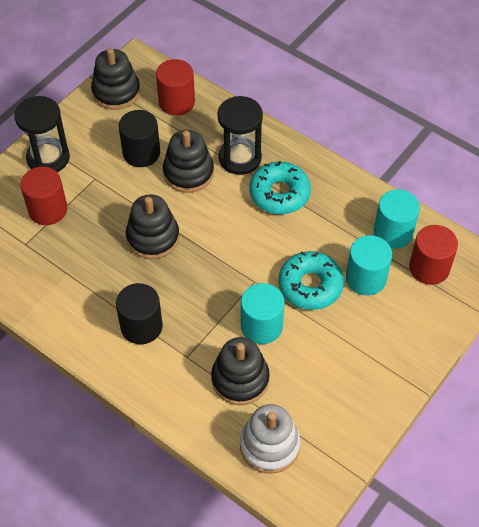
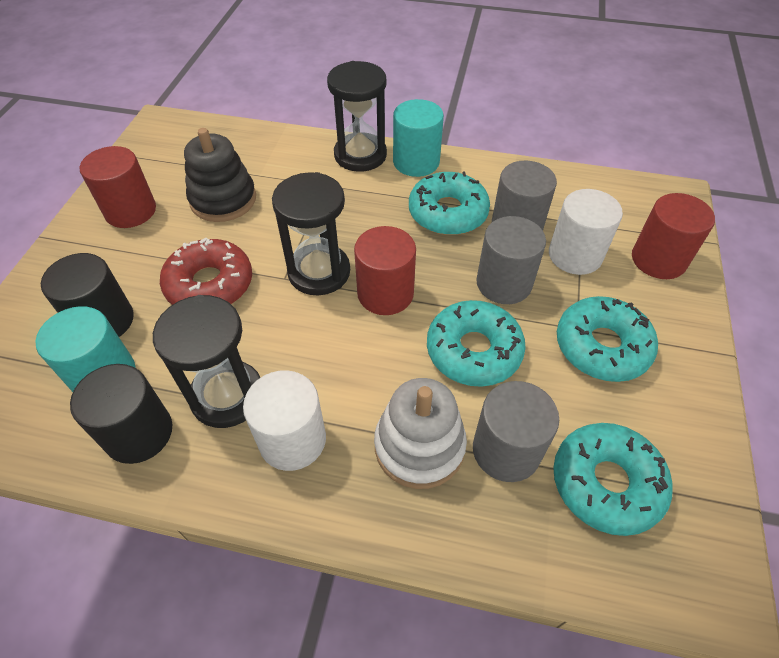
black hourglass: 2 -> 3
black stacking toy: 4 -> 1
grey cylinder: 0 -> 3
red donut: 0 -> 1
turquoise cylinder: 3 -> 2
turquoise donut: 2 -> 4
white cylinder: 0 -> 2

